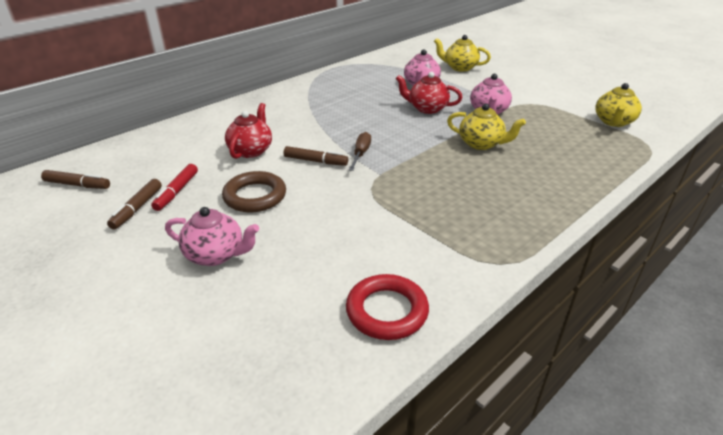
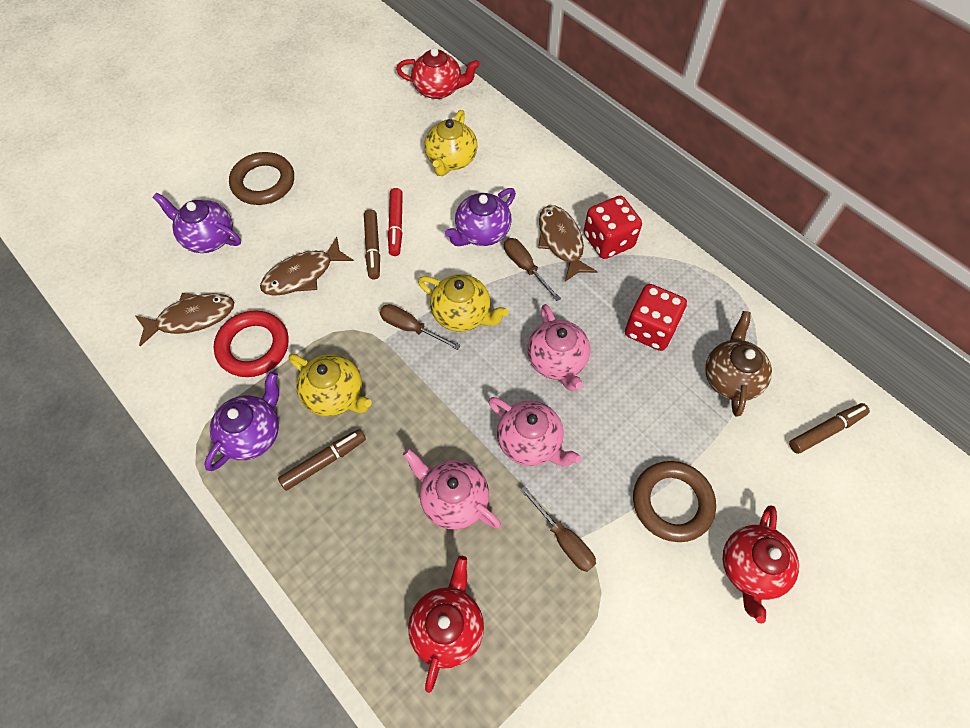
brown fish: 0 -> 3
brown ring: 1 -> 2
brown screwdriver: 1 -> 3
brown teapot: 0 -> 1
purple teapot: 0 -> 3
red dice: 0 -> 2
red teapot: 2 -> 3

